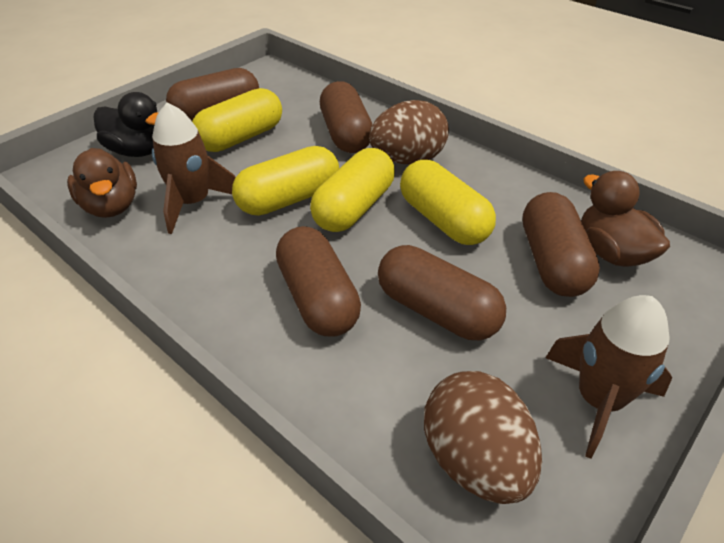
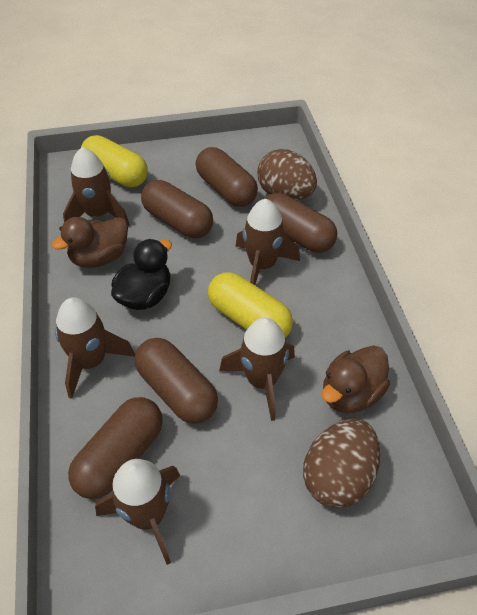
brown rocket: 2 -> 5
yellow capsule: 4 -> 2

